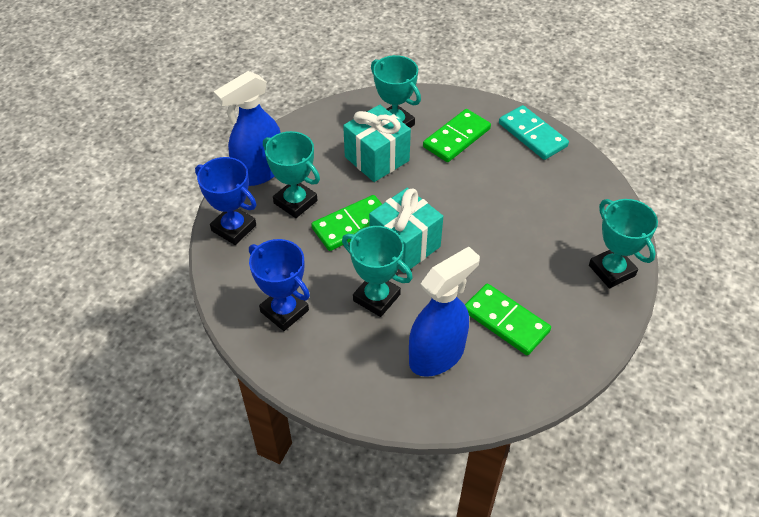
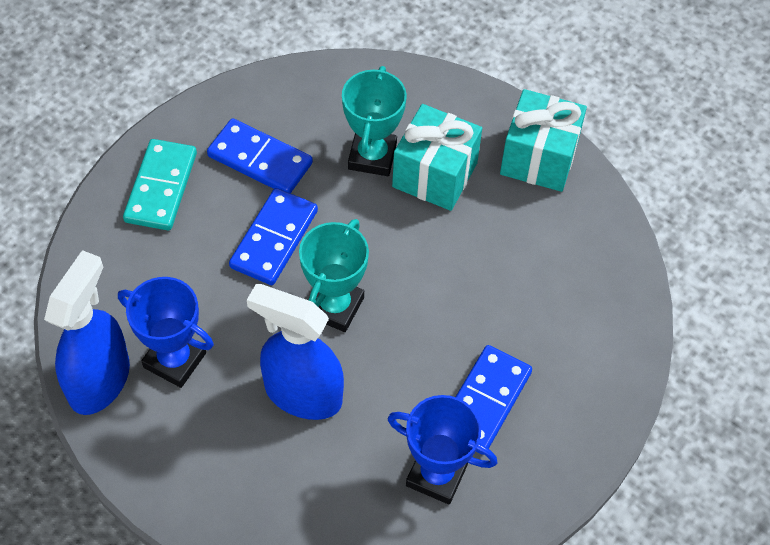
blue domino: 0 -> 3
green domino: 3 -> 0
turquoise trophy: 4 -> 2

